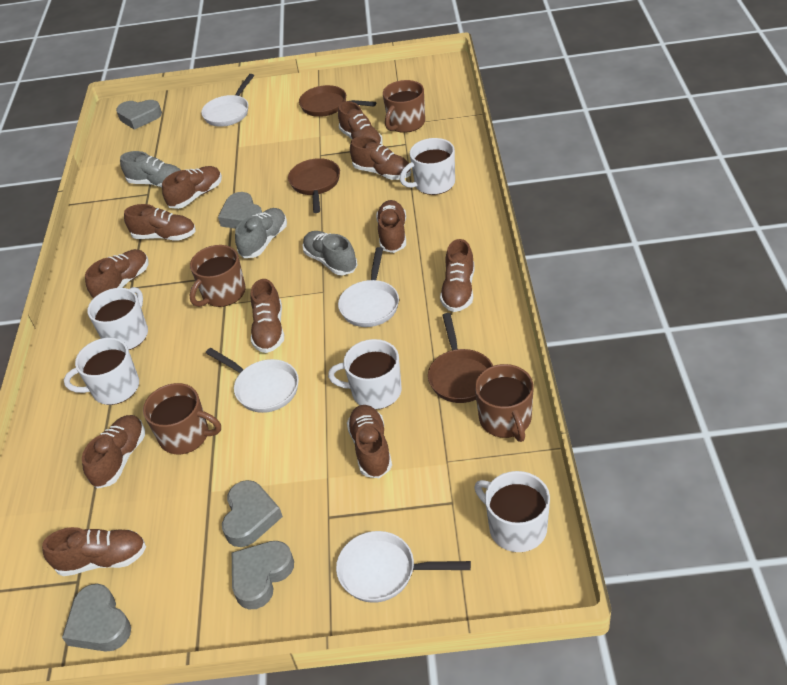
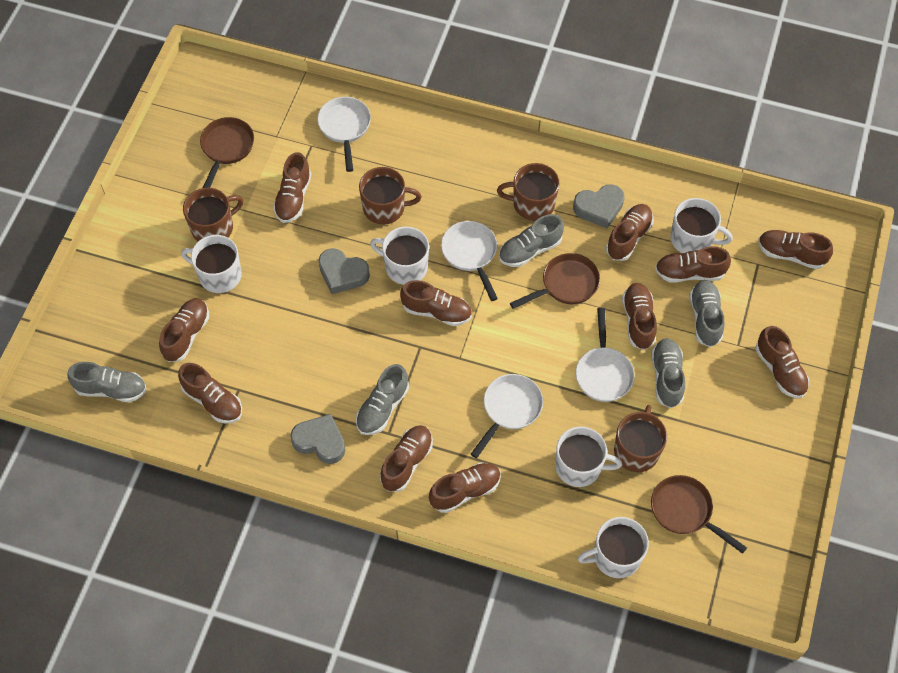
grey heart: 5 -> 3
grey shoe: 3 -> 5

